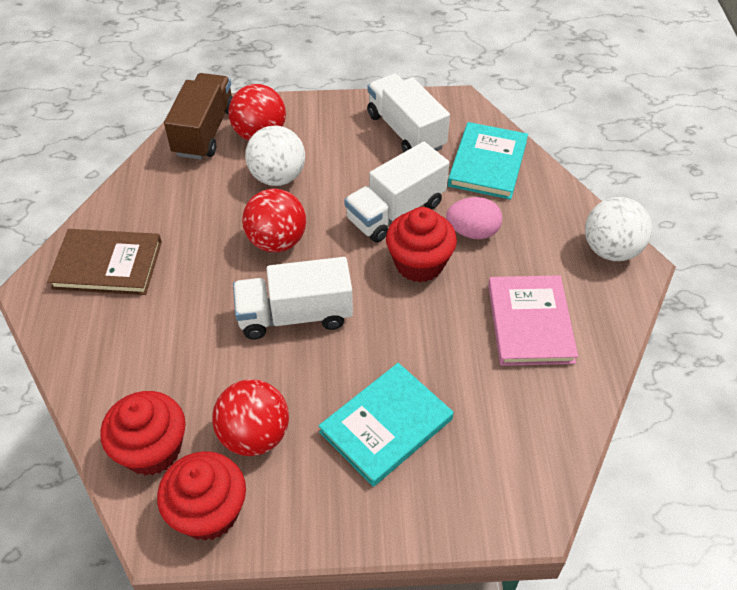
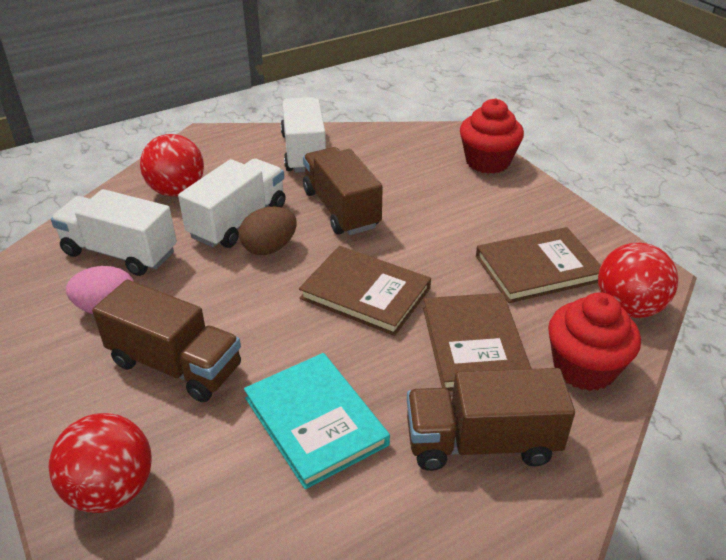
brown book: 1 -> 3
brown egg: 0 -> 1
brown truck: 1 -> 3
pink book: 1 -> 0
red cupcake: 3 -> 2
turquoise book: 2 -> 1
white ball: 2 -> 0

